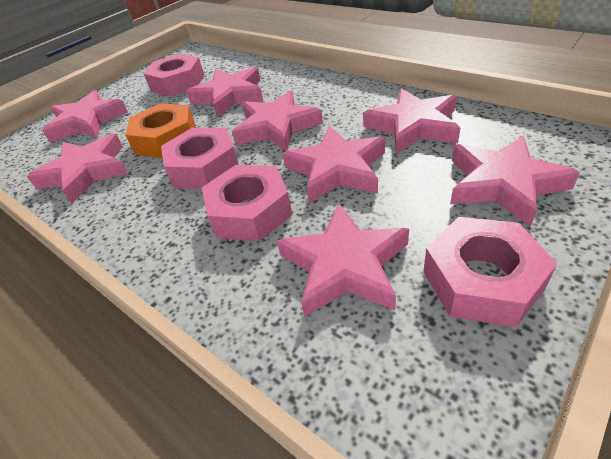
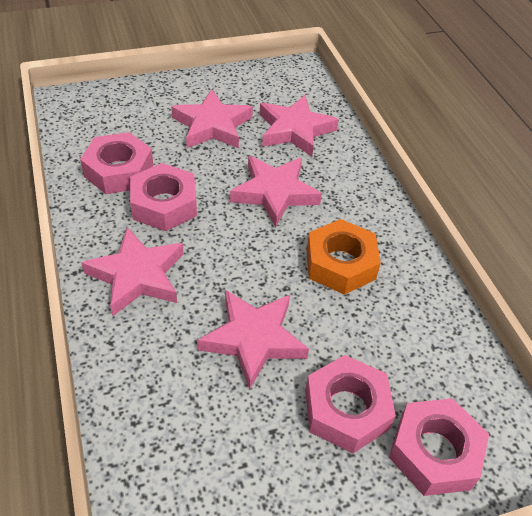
pink star: 8 -> 5

